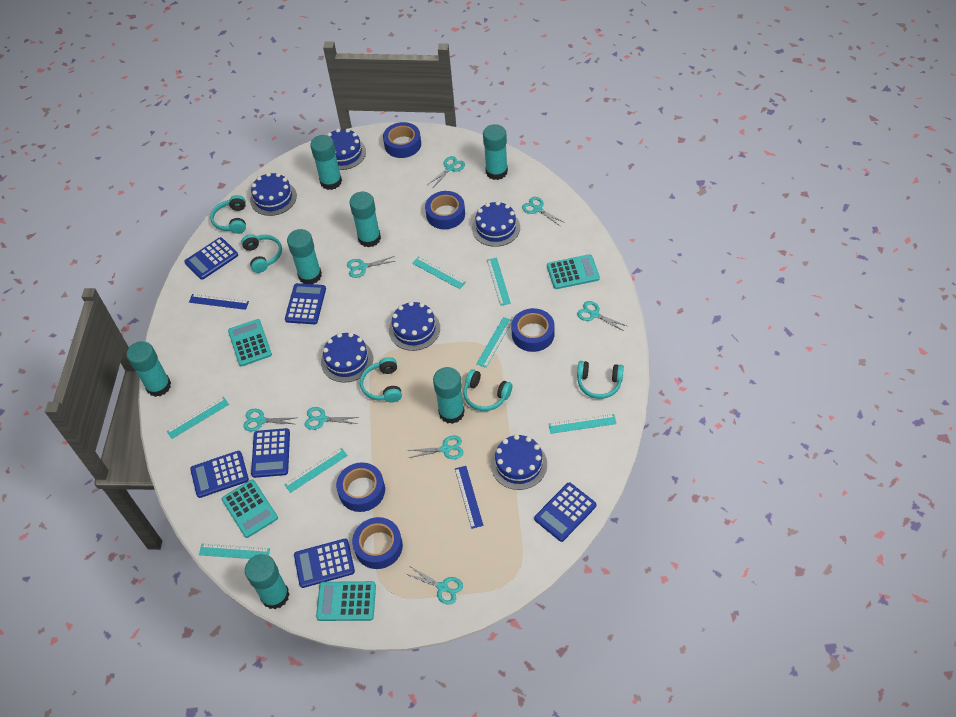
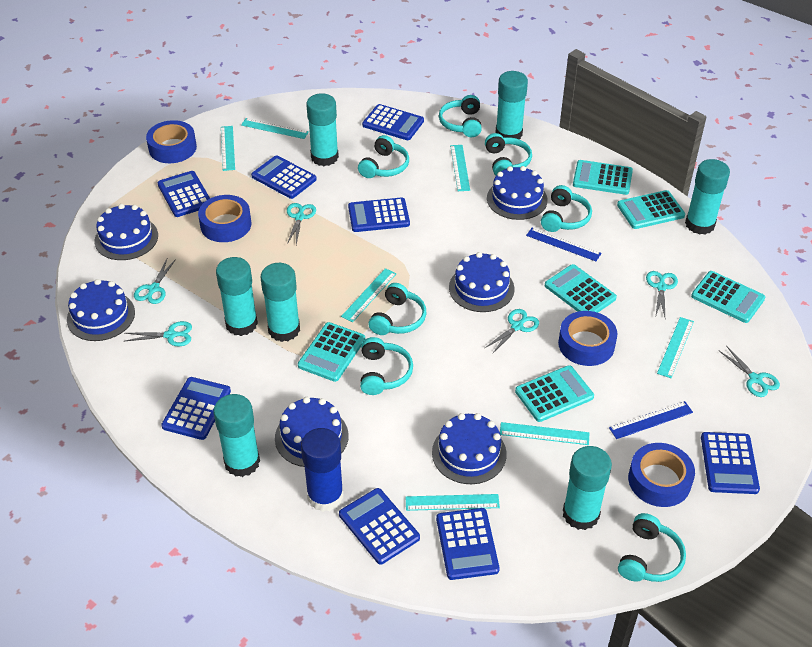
blue calculator: 6 -> 8
blue glue stick: 0 -> 1
blue tape: 5 -> 4
turquoise calculator: 4 -> 6
turquoise headphones: 5 -> 7
turquoise scissors: 8 -> 6

